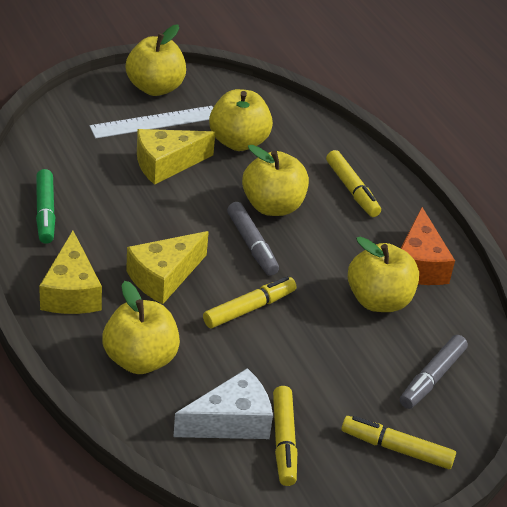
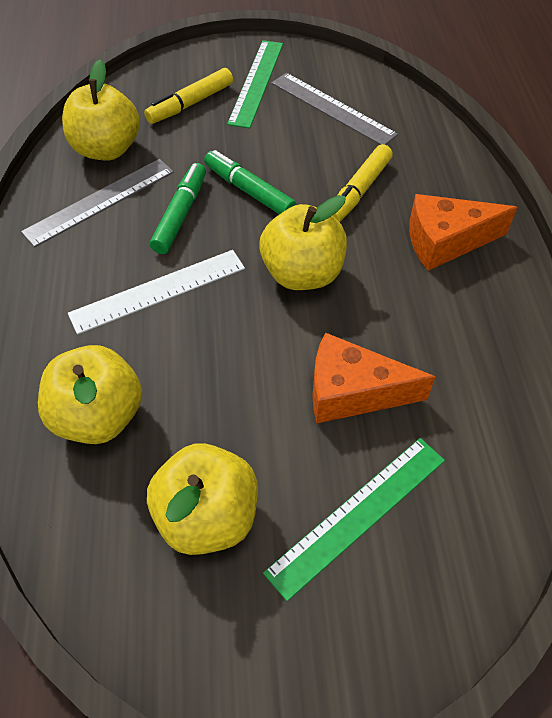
green marker: 1 -> 2
green ruler: 0 -> 2
grey marker: 2 -> 0
grey ruler: 0 -> 2
orange cheese: 1 -> 2
white cheese: 1 -> 0
yellow apple: 5 -> 4
yellow cheese: 3 -> 0
yellow marker: 4 -> 2

